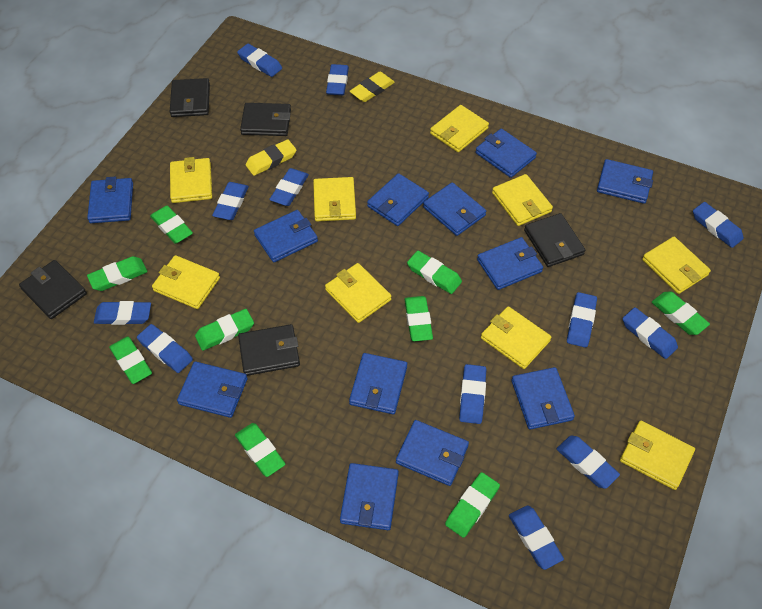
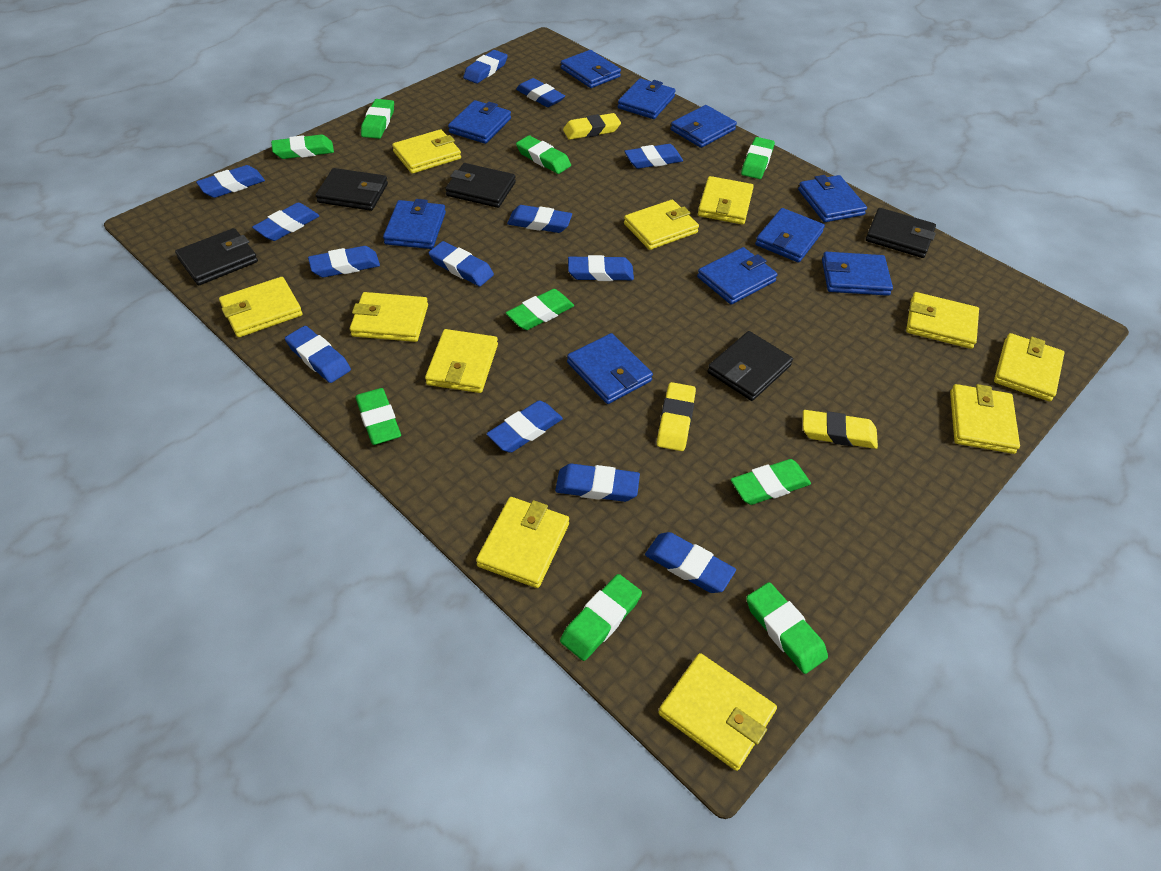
blue eraser: 12 -> 13
blue wallet: 12 -> 10
yellow eraser: 2 -> 3
yellow wallet: 9 -> 11

